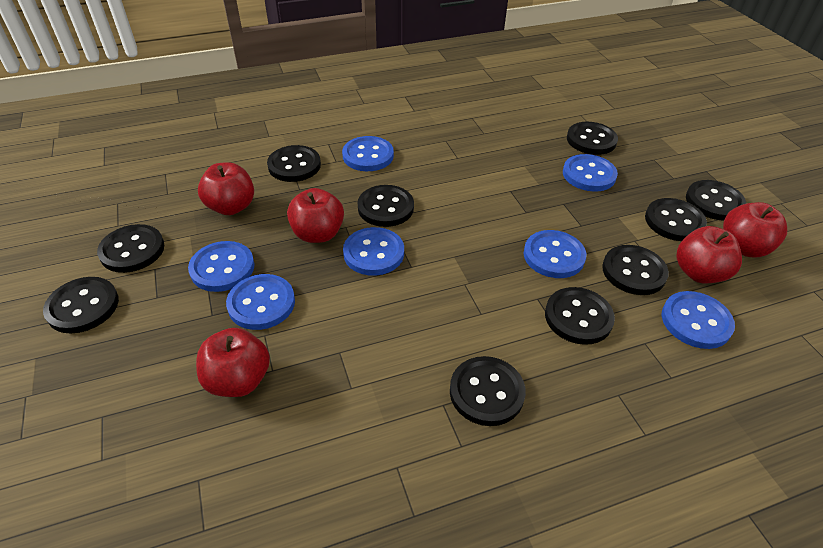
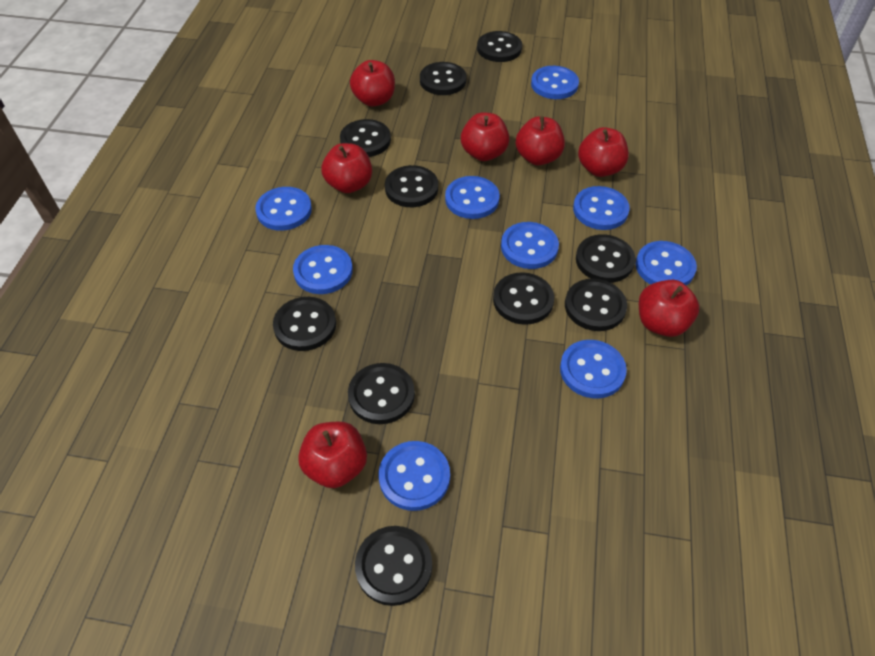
blue button: 7 -> 9
red apple: 5 -> 7

